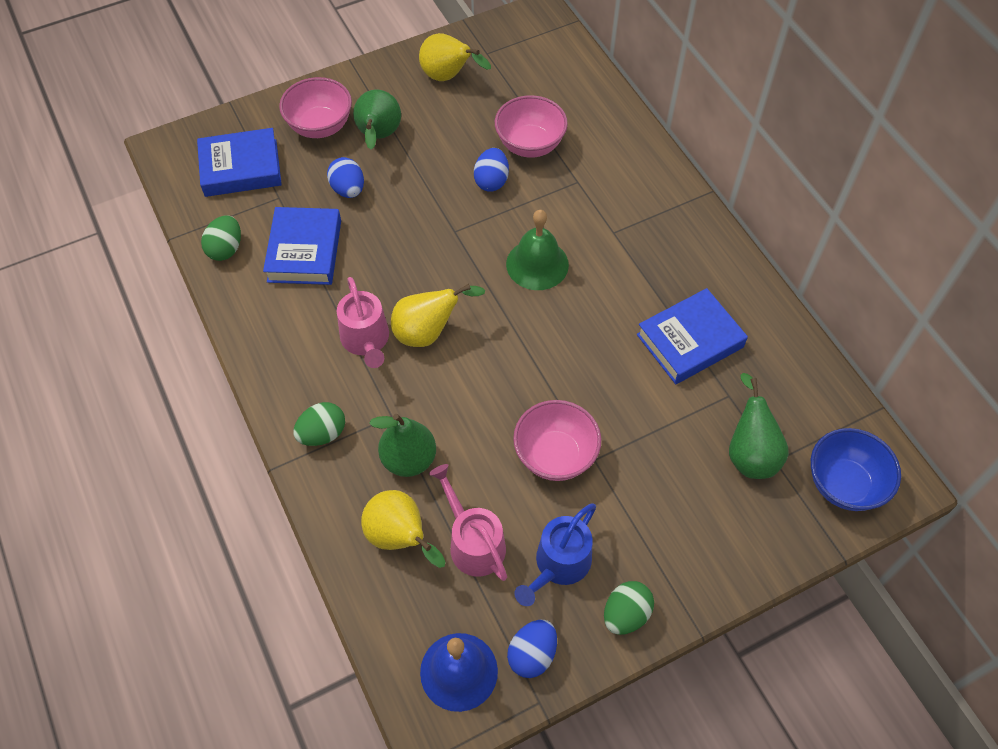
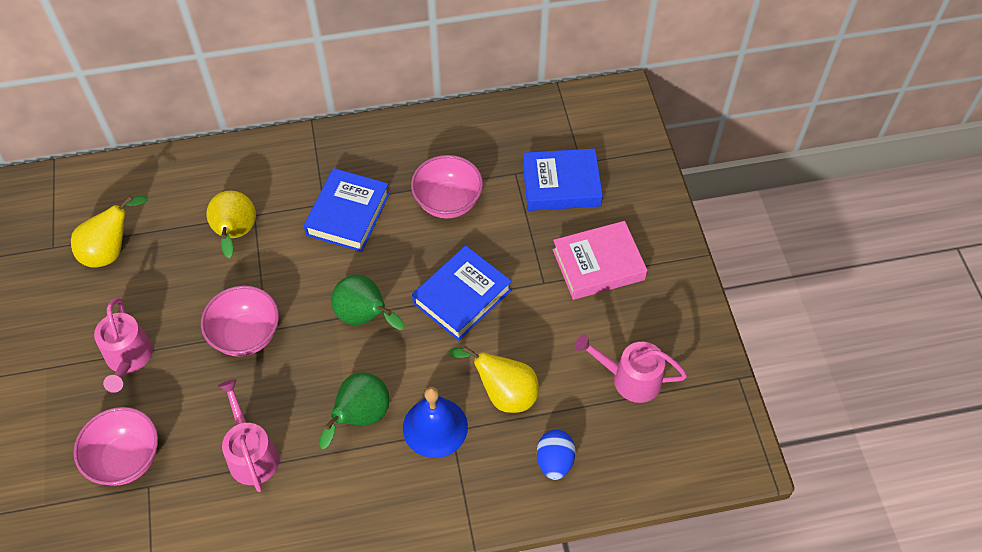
blue bowl: 1 -> 0
blue egg: 3 -> 1
blue watering can: 1 -> 0
green bell: 1 -> 0
green egg: 3 -> 0
green pear: 3 -> 2
pink book: 0 -> 1
pink watering can: 2 -> 3

